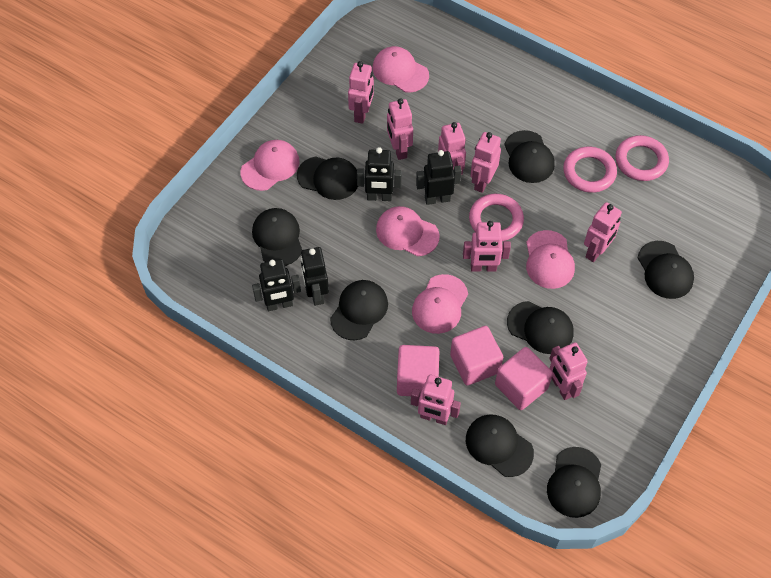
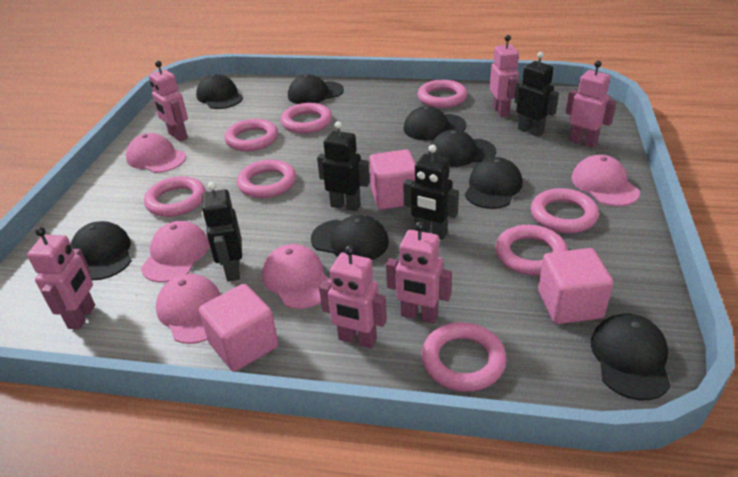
pink ring: 3 -> 8
pink robot: 8 -> 6

